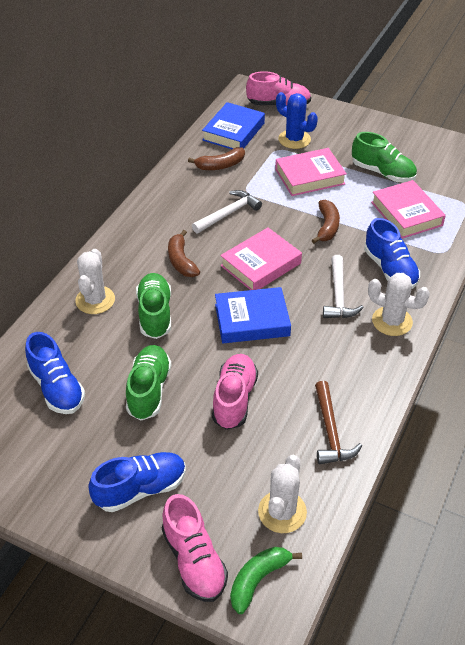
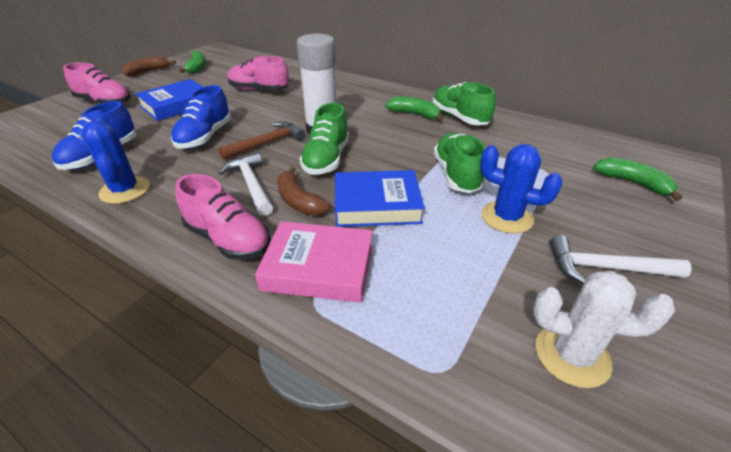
blue cactus: 1 -> 2
blue shoe: 3 -> 2
brown banana: 3 -> 2
green banana: 1 -> 3
pink book: 3 -> 1
white cactus: 3 -> 1
white glue stick: 0 -> 1

